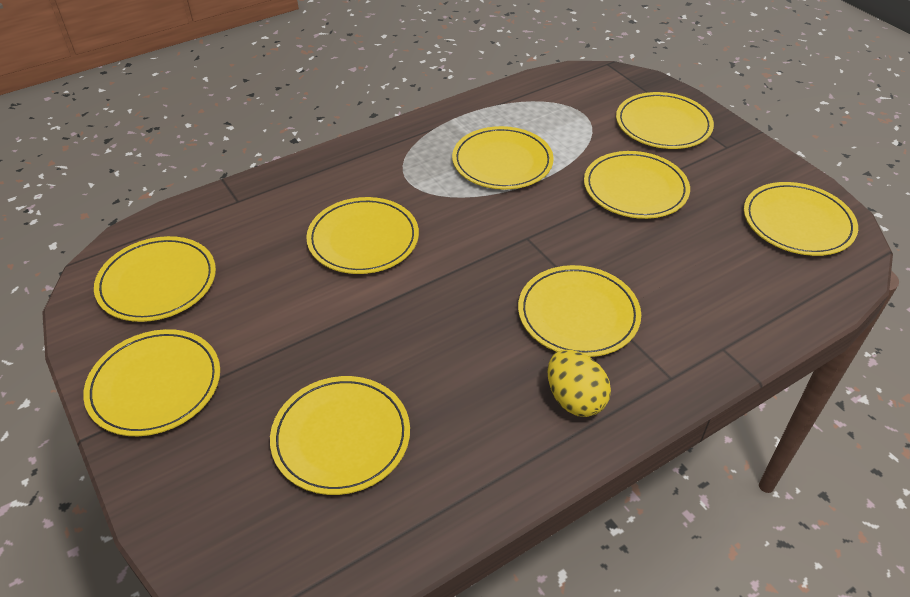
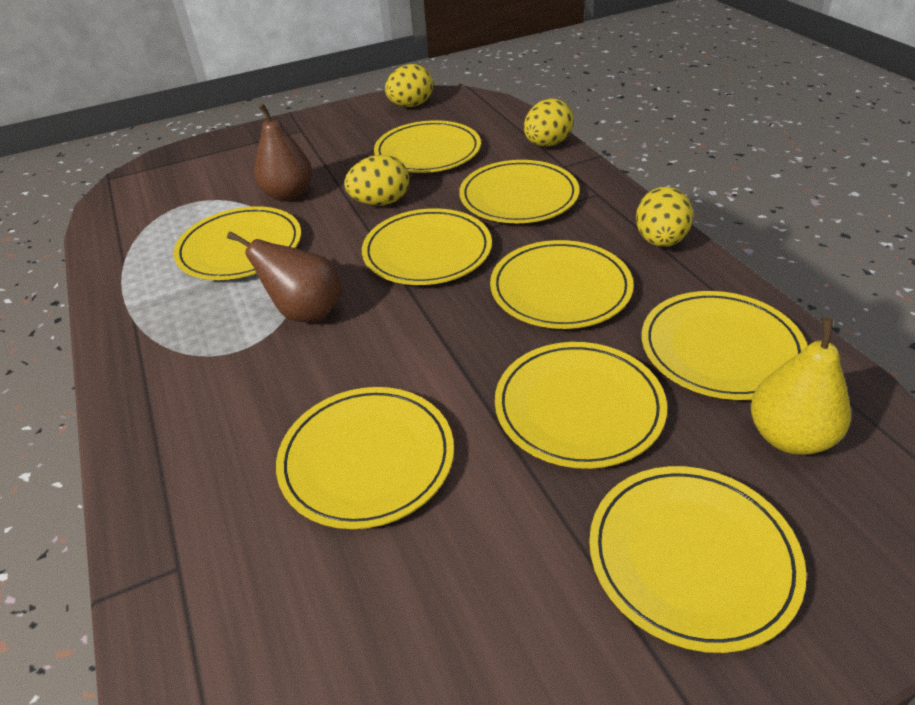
brown pear: 0 -> 2
yellow egg: 1 -> 4
yellow pear: 0 -> 1

